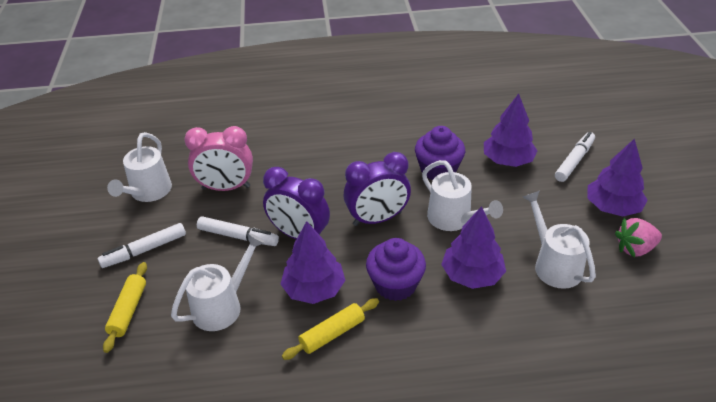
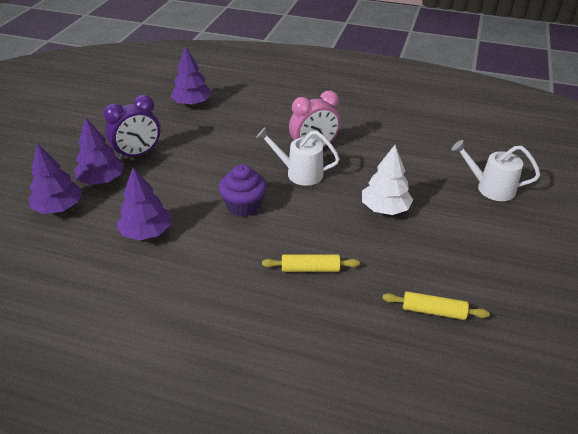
pink strawberry: 1 -> 0
purple clock: 2 -> 1
purple cupcake: 2 -> 1
white marker: 3 -> 0
white tree: 0 -> 1
white watering can: 4 -> 2

